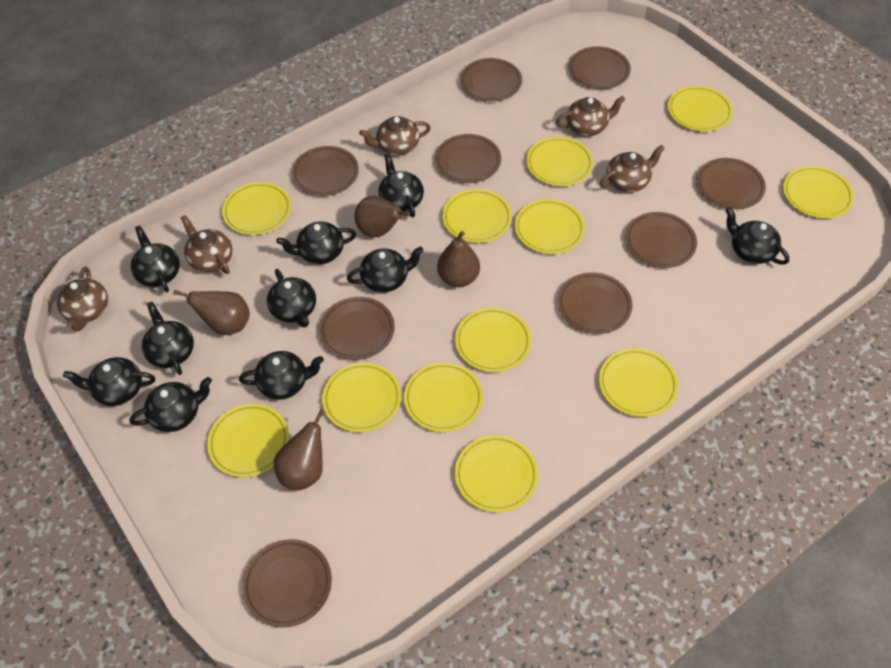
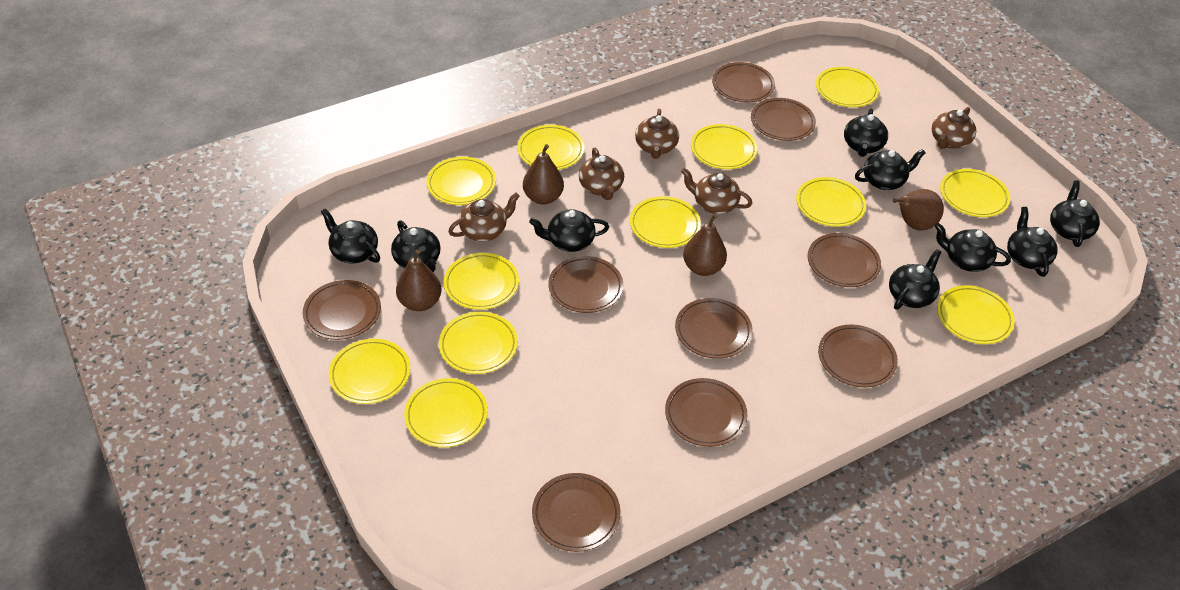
black teapot: 10 -> 9

